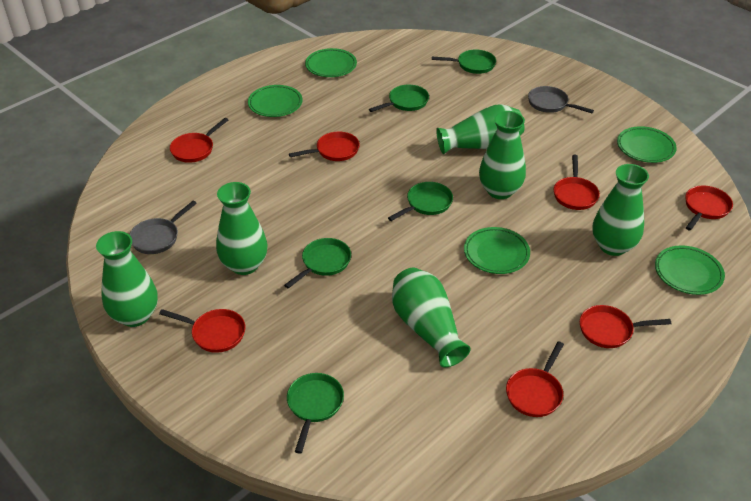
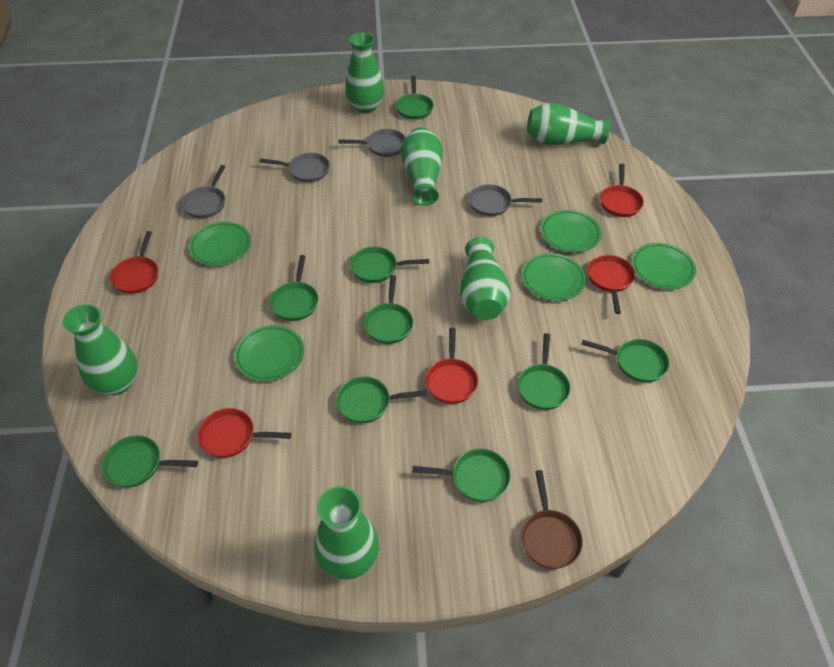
brown pan: 0 -> 1
green pan: 5 -> 9
grey pan: 2 -> 4
red pan: 7 -> 5

